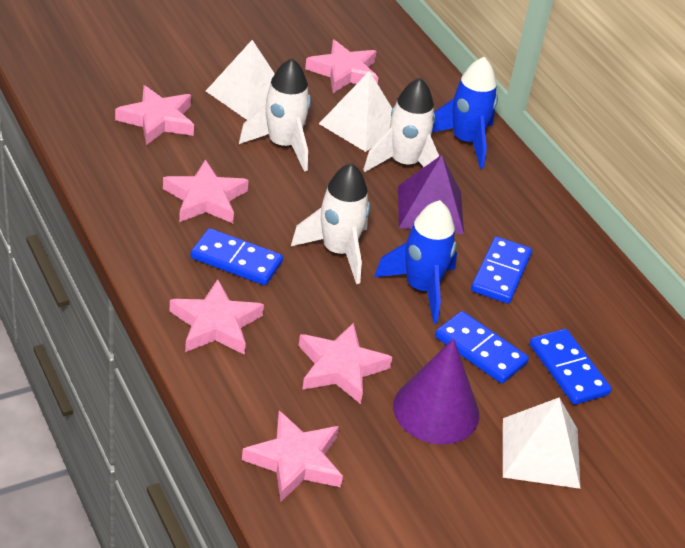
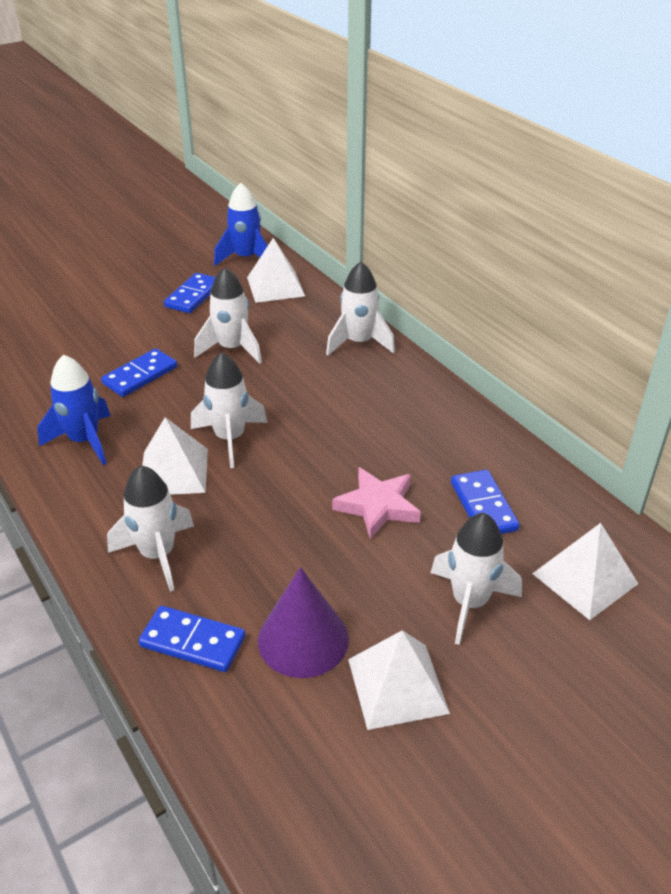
pink star: 6 -> 1
purple pyramid: 1 -> 0
white pyramid: 3 -> 4
white rocket: 3 -> 5

